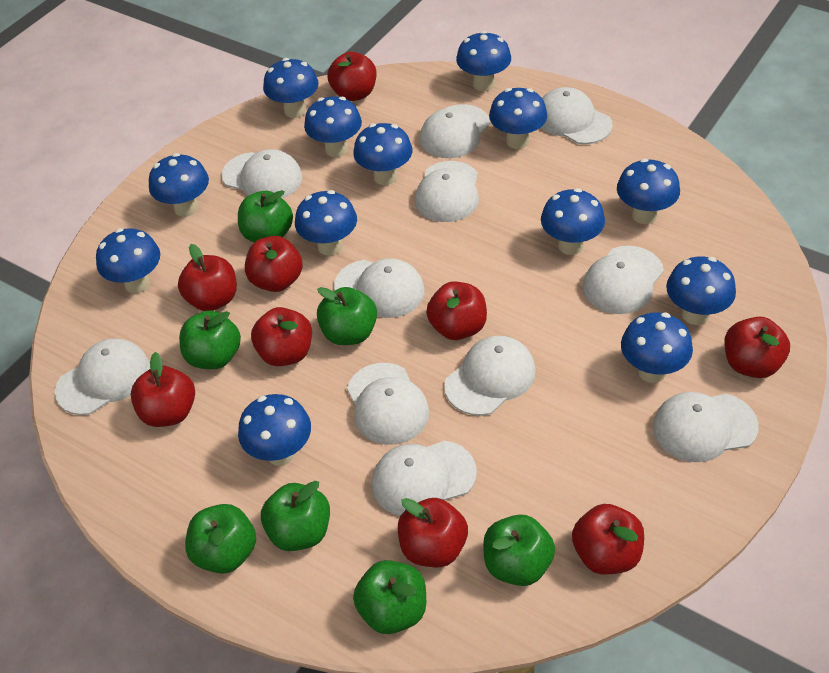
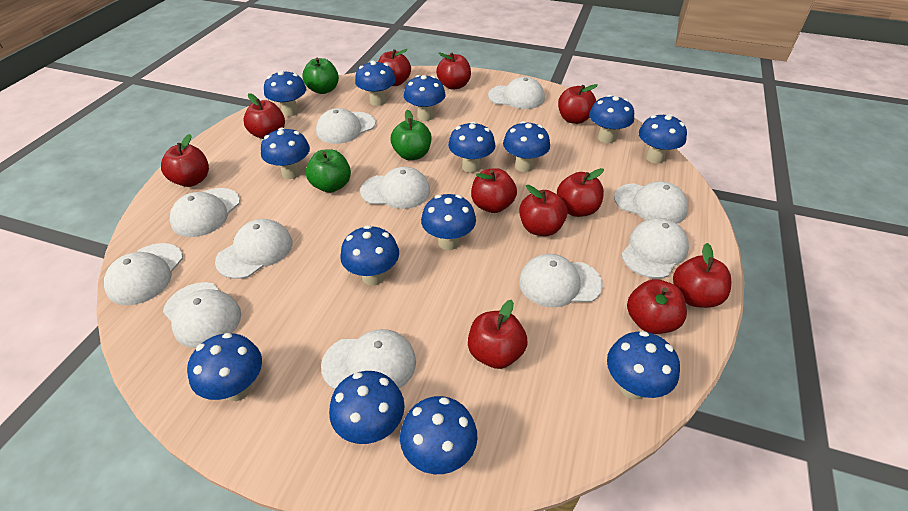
blue mushroom: 13 -> 14
green apple: 7 -> 3
red apple: 9 -> 11

